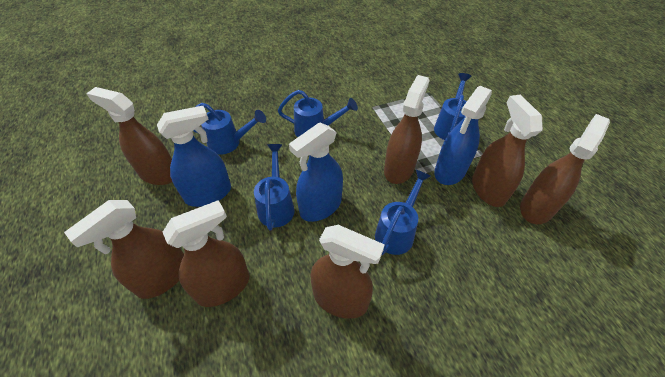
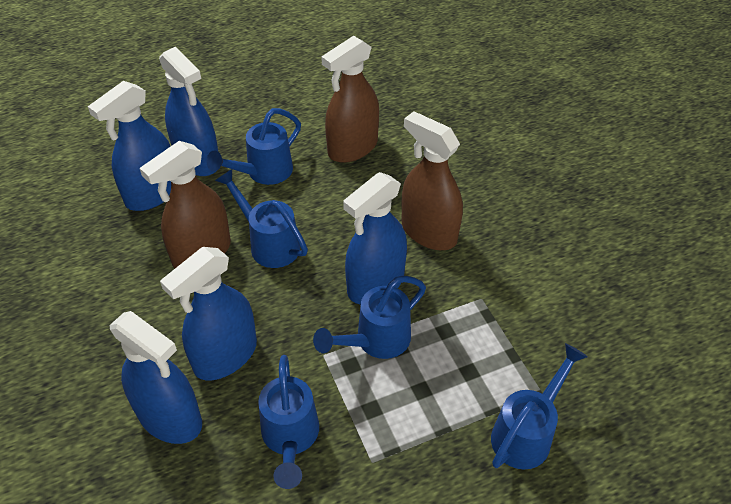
blue spray bottle: 3 -> 5
brown spray bottle: 7 -> 3

